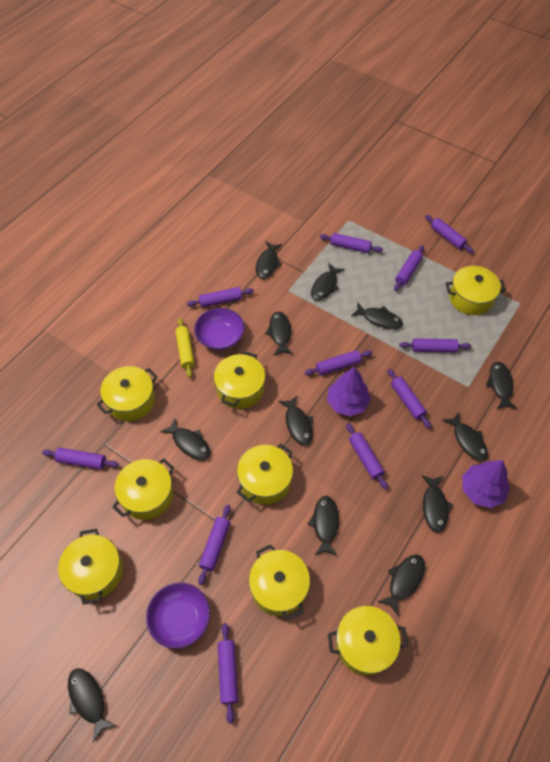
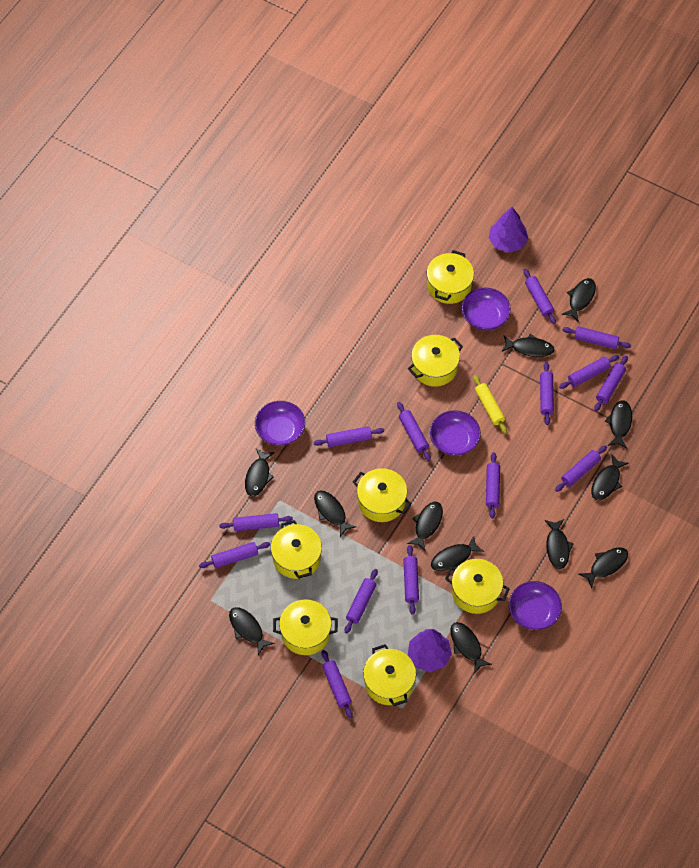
purple bowl: 2 -> 4
purple rolling pin: 11 -> 14
yellow pot: 8 -> 7

